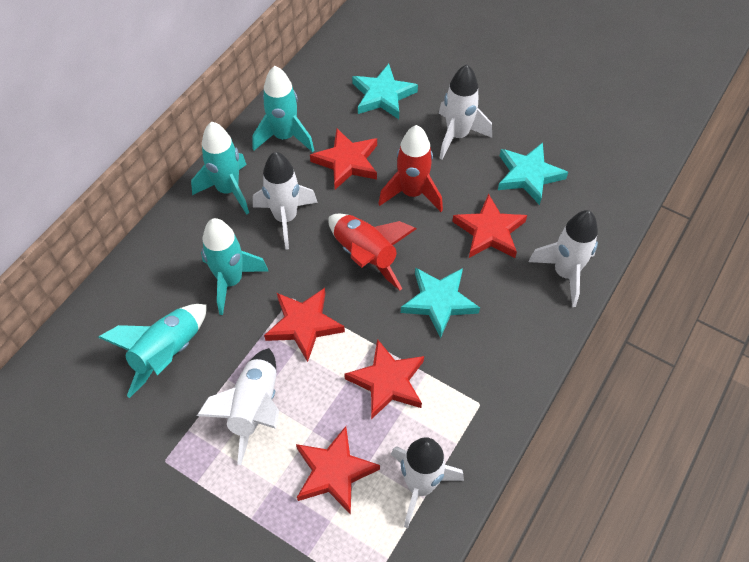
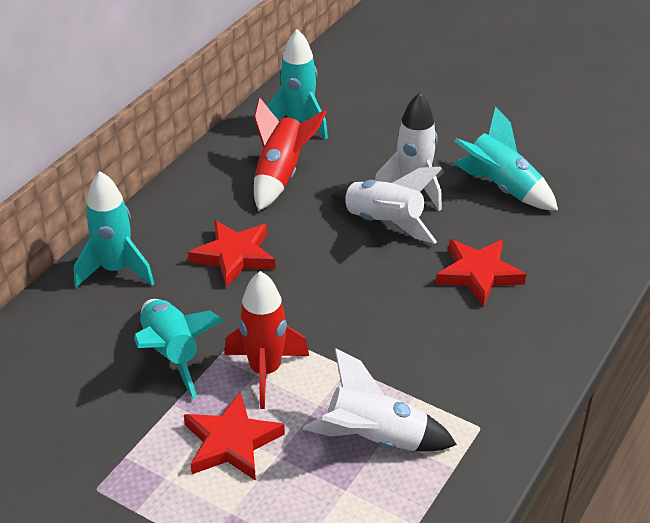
red star: 5 -> 3
turquoise star: 3 -> 0
white rocket: 5 -> 3

